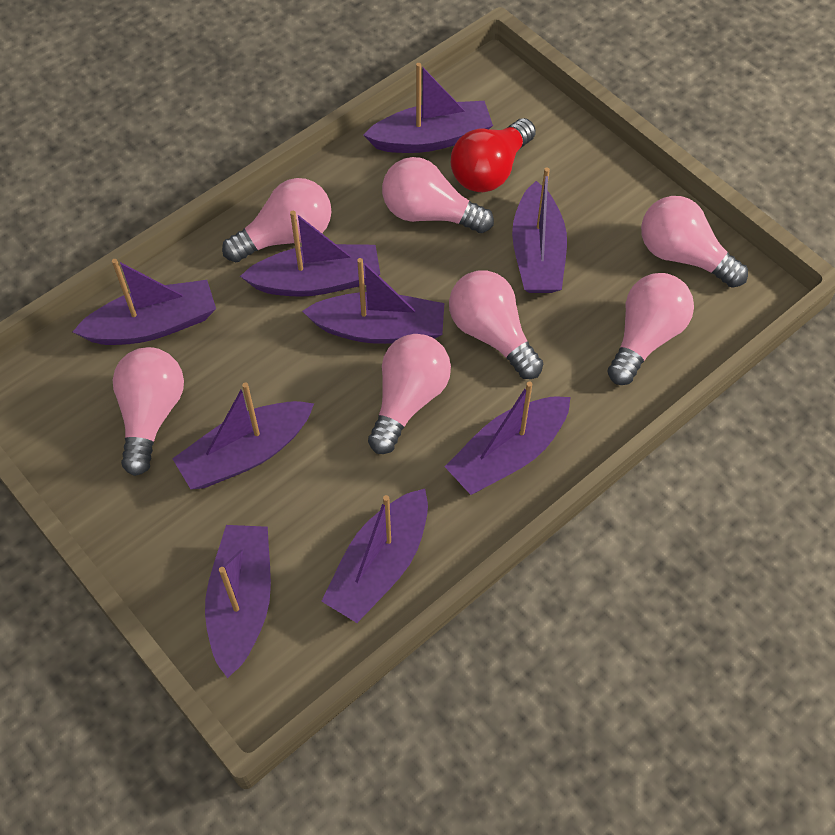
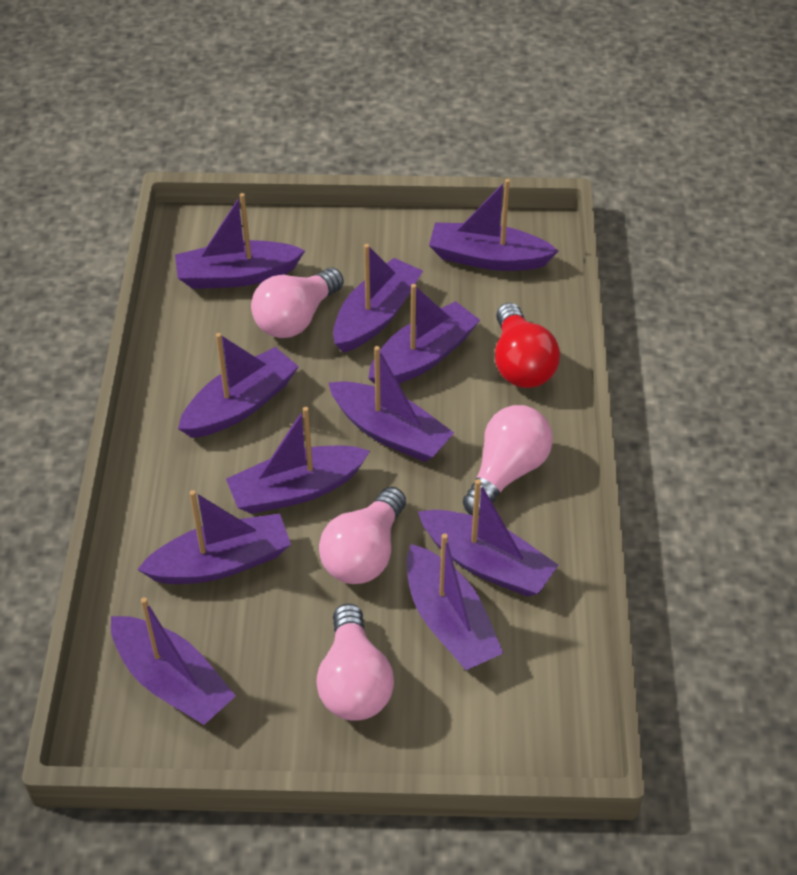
pink light bulb: 7 -> 4
purple boat: 9 -> 11

